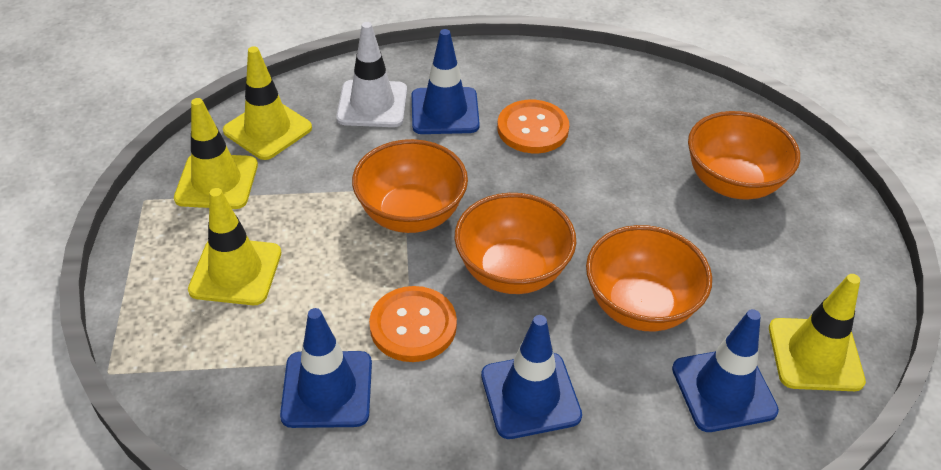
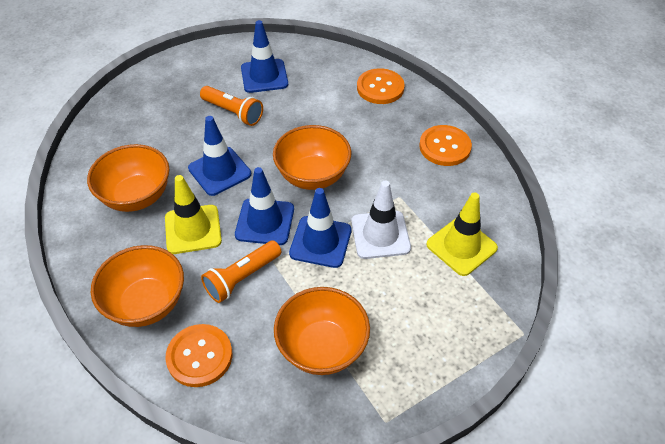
orange button: 2 -> 3
orange flashlight: 0 -> 2
yellow traffic cone: 4 -> 2

